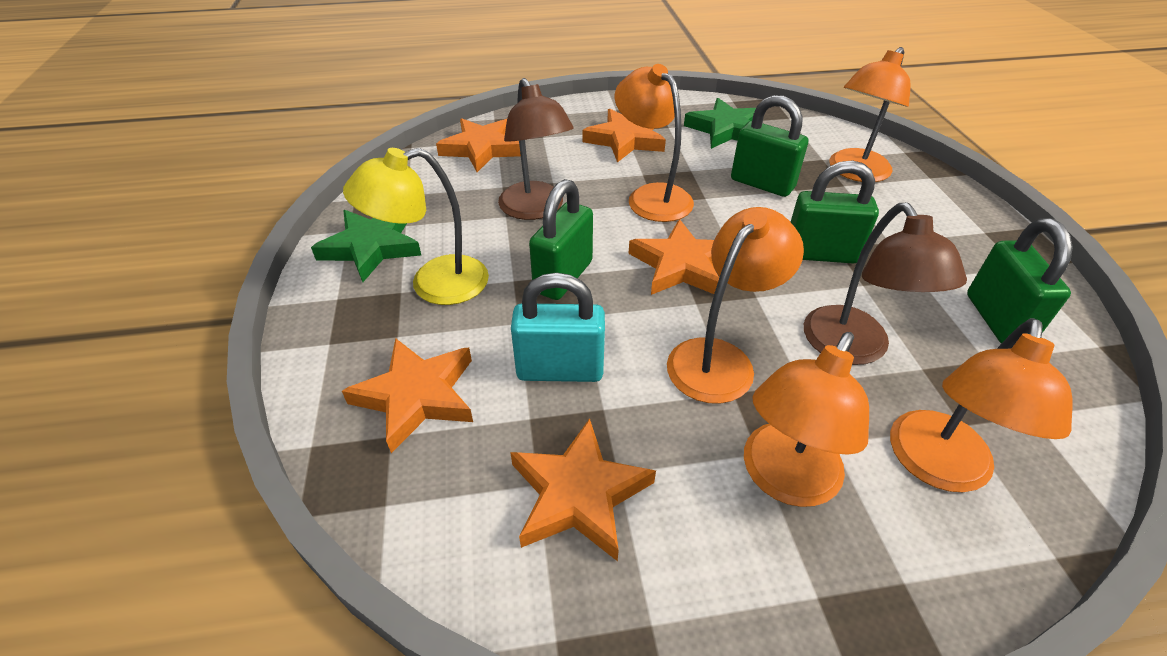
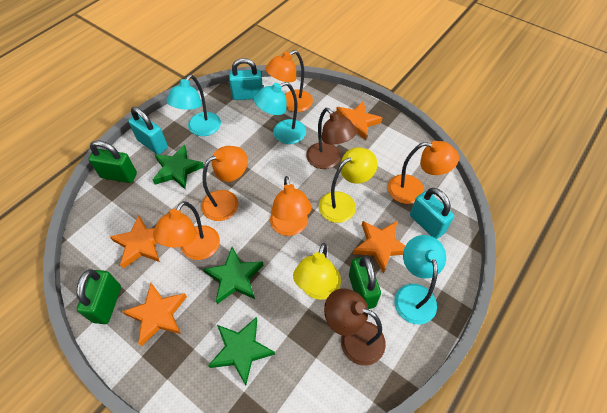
green padlock: 4 -> 3
green star: 2 -> 3
orange star: 5 -> 4
turquoise lamp: 0 -> 3
turquoise padlock: 1 -> 3
yellow lamp: 1 -> 2

